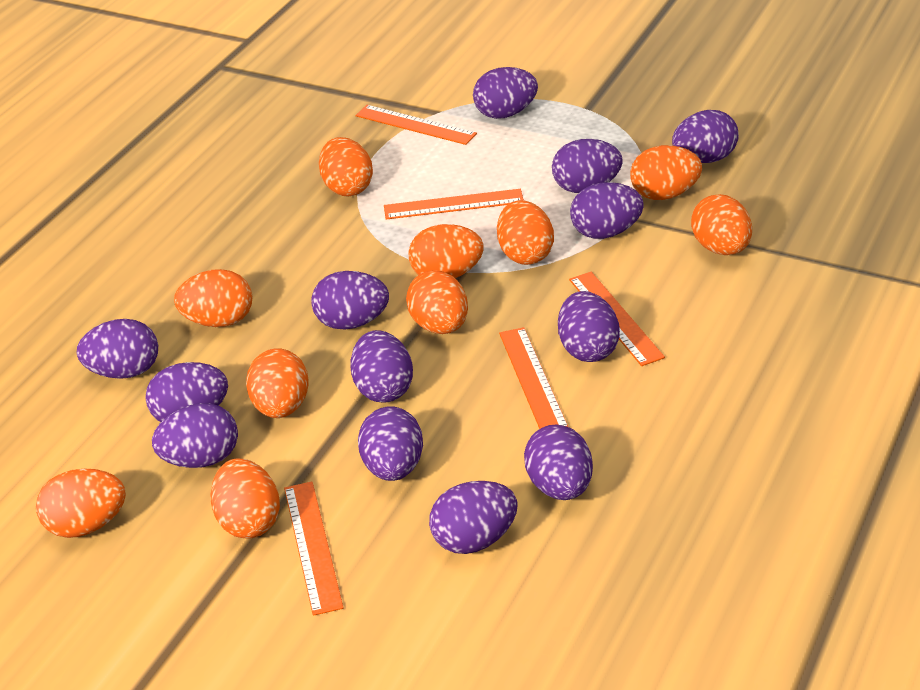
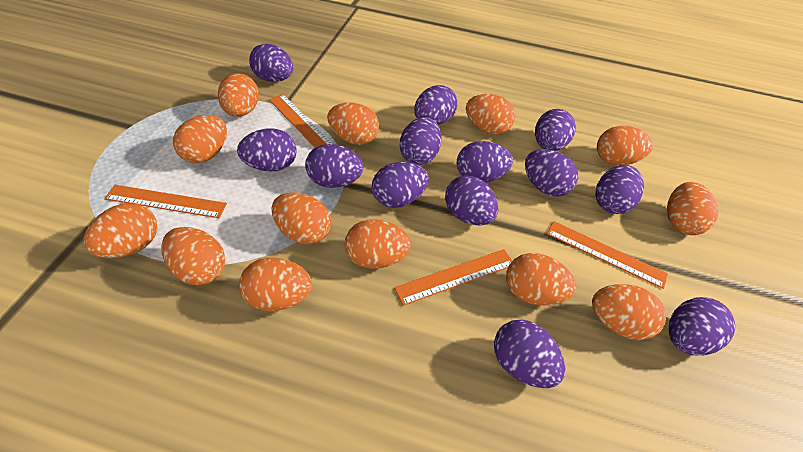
orange egg: 10 -> 13
orange ruler: 5 -> 4

